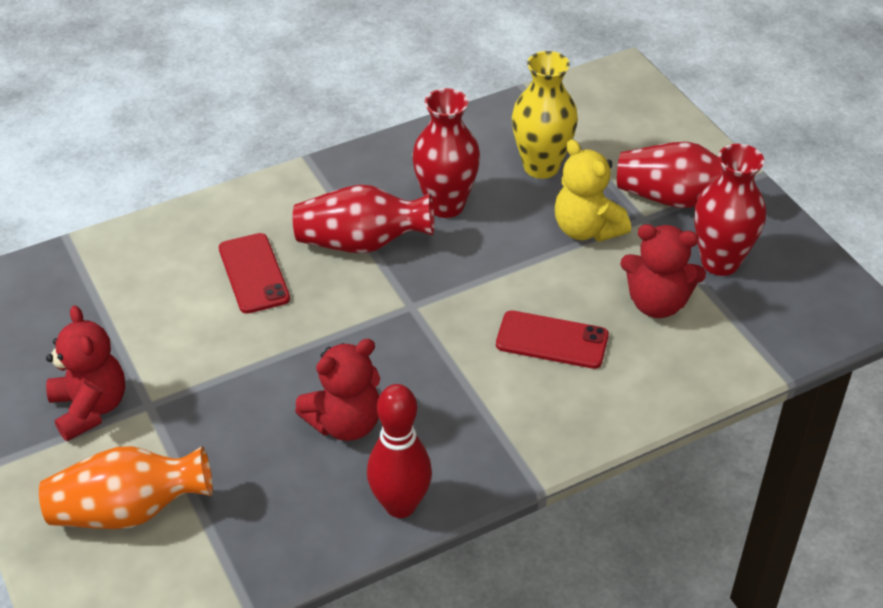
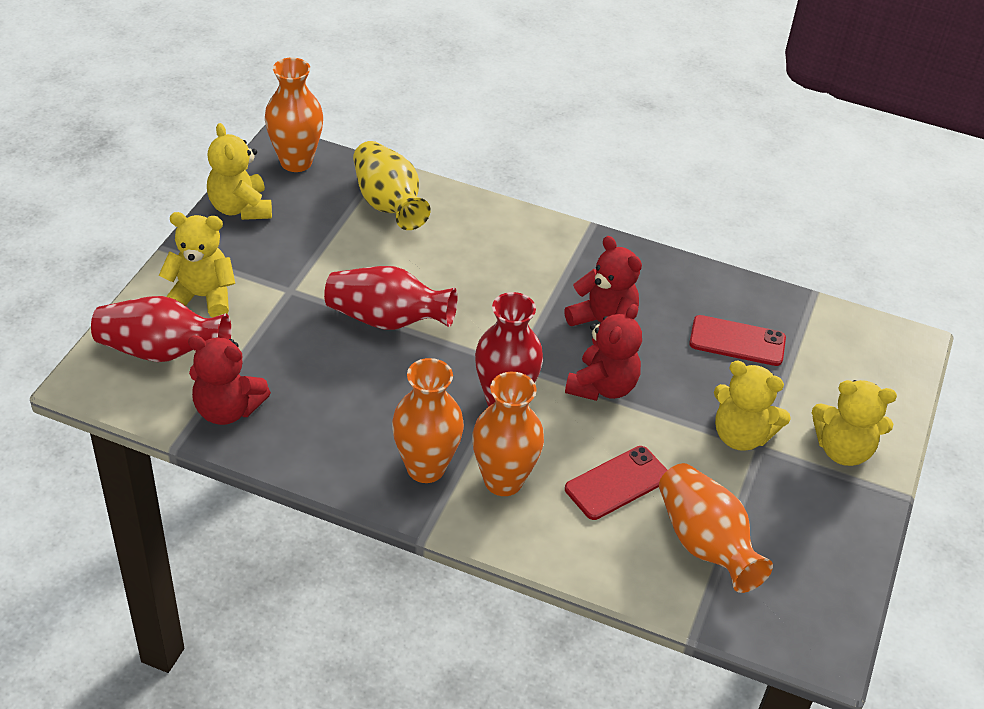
orange vase: 1 -> 4
red bowling pin: 1 -> 0
red vase: 4 -> 3
yellow teddy bear: 1 -> 4

